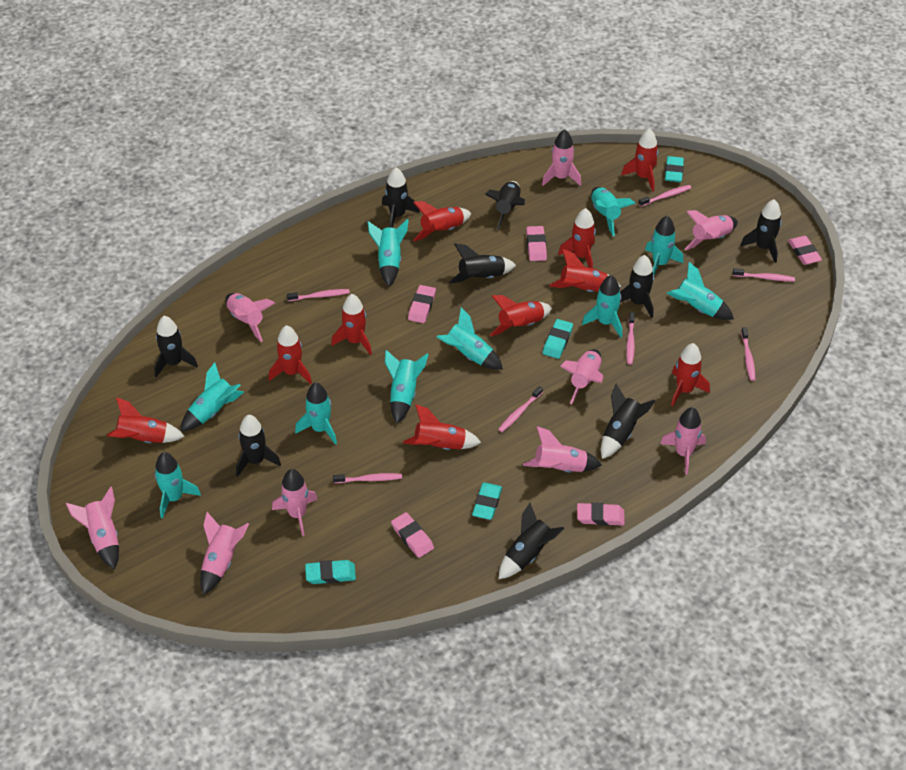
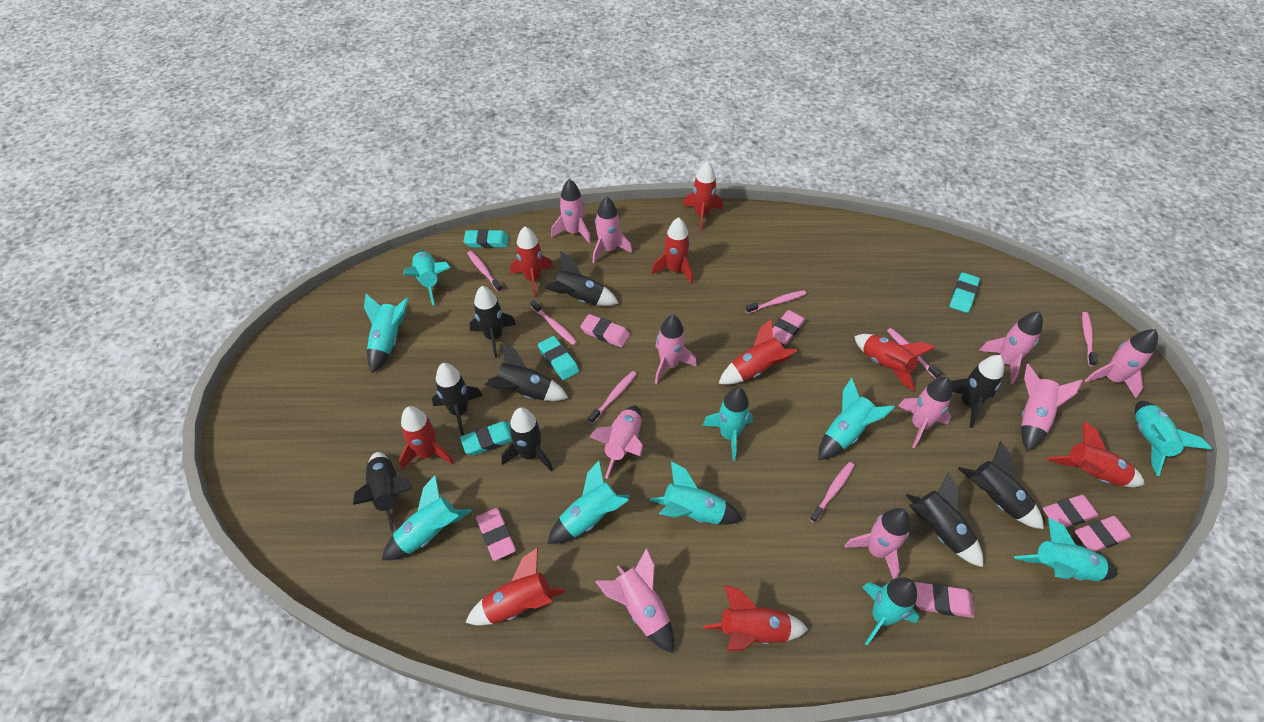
pink eraser: 5 -> 6
pink rocket: 9 -> 10
red rocket: 10 -> 9

